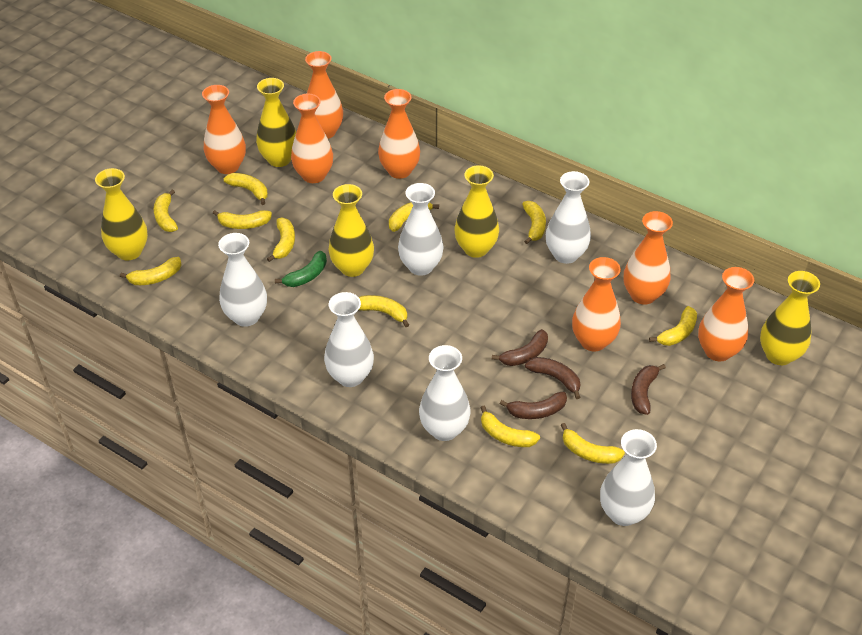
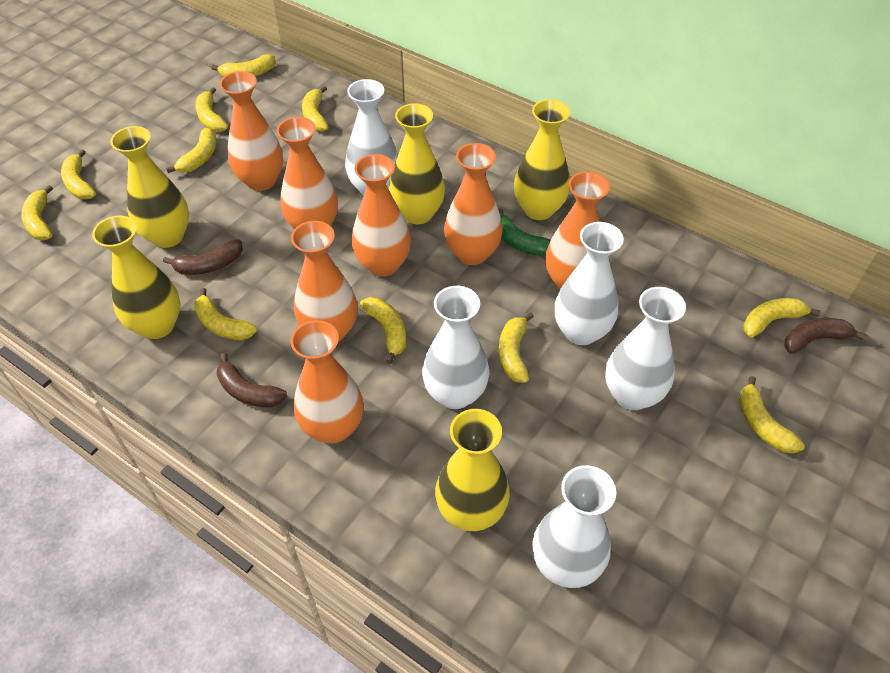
brown banana: 4 -> 3
white vase: 6 -> 5

